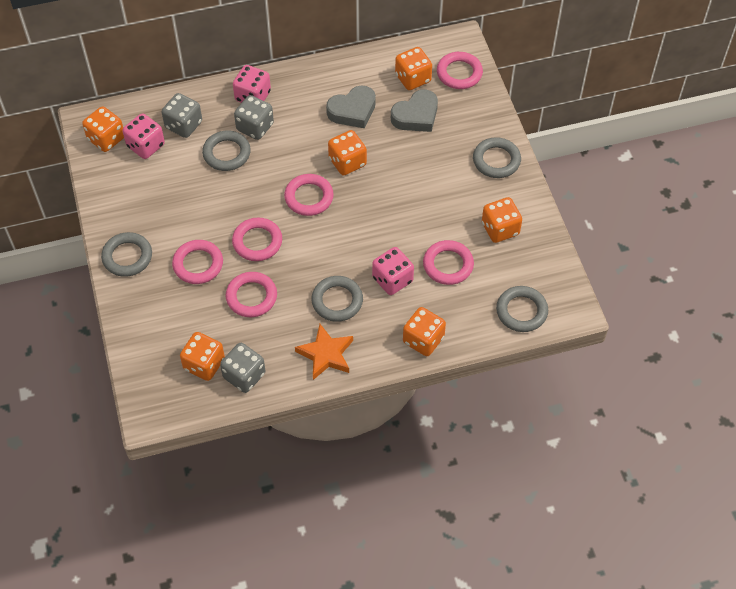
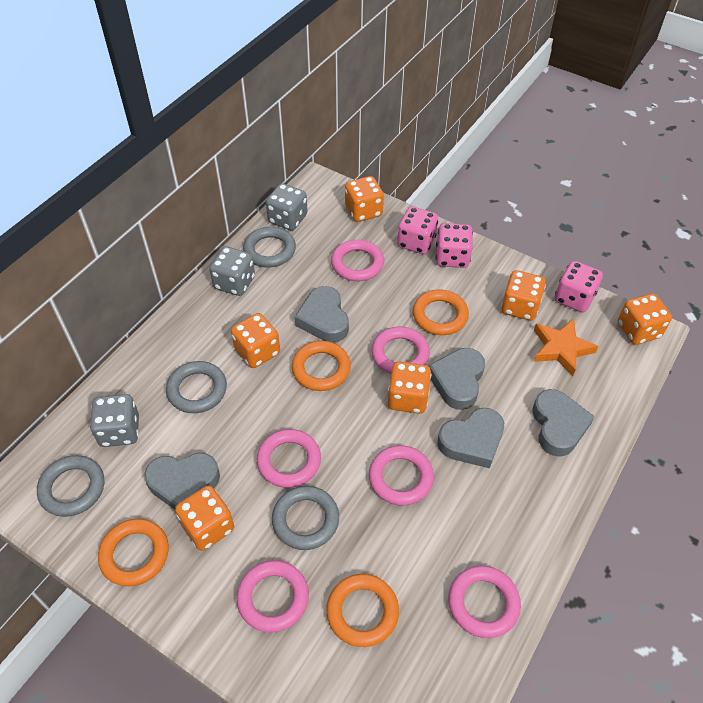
grey heart: 2 -> 5
grey ring: 5 -> 4
orange ring: 0 -> 4

